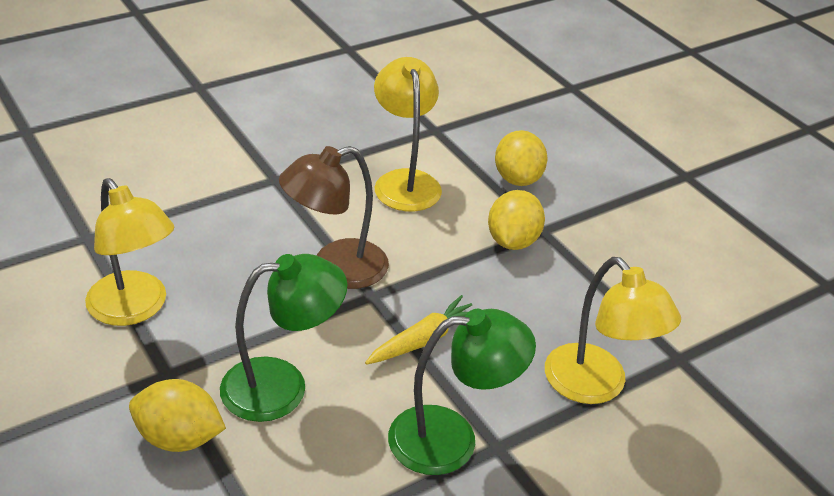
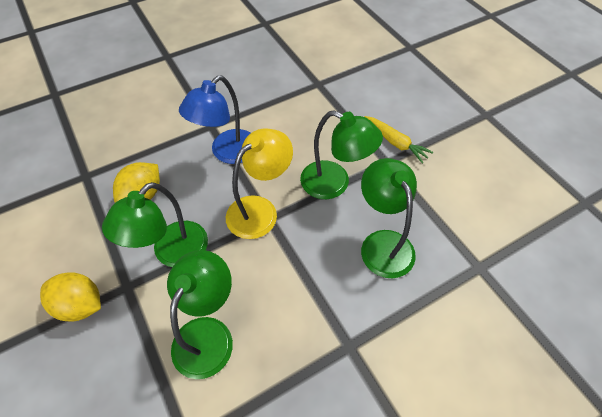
blue lamp: 0 -> 1
brown lamp: 1 -> 0
green lamp: 2 -> 4
yellow lamp: 3 -> 1
yellow lemon: 3 -> 2

